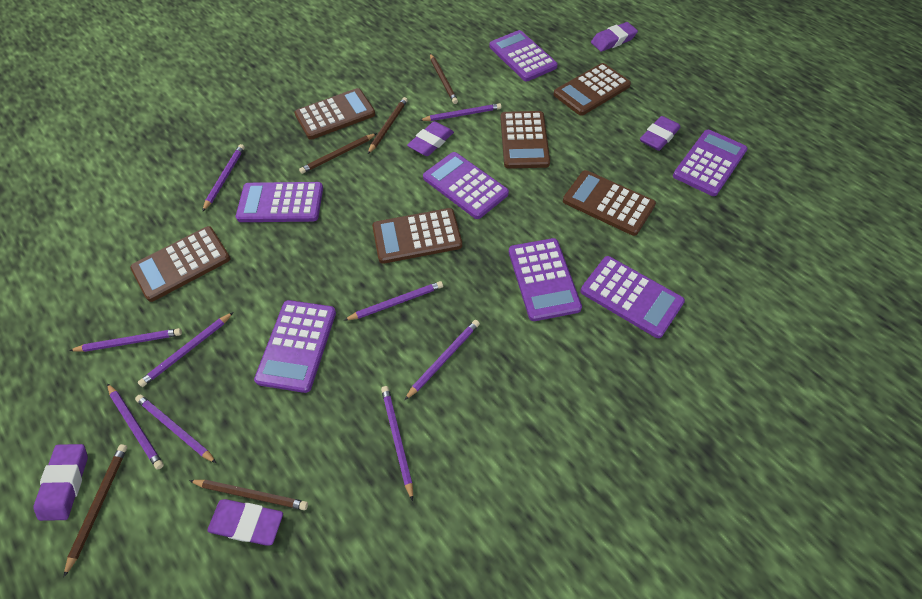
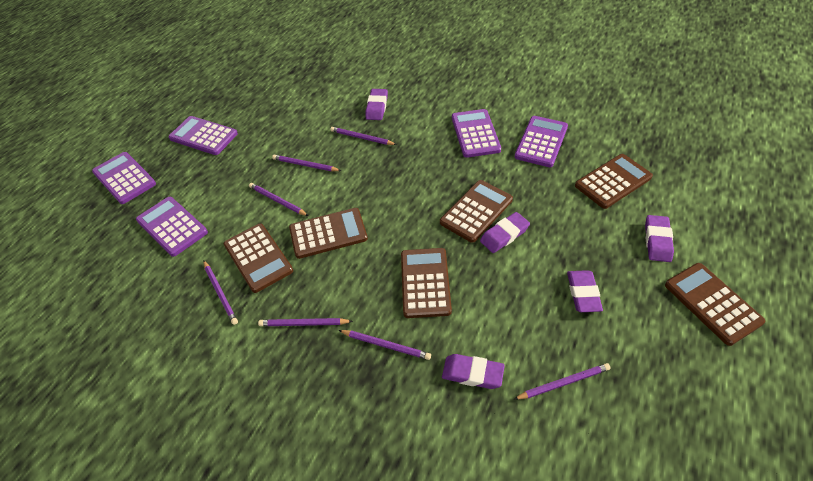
brown pencil: 5 -> 0
purple calculator: 7 -> 5
purple pencil: 9 -> 7

